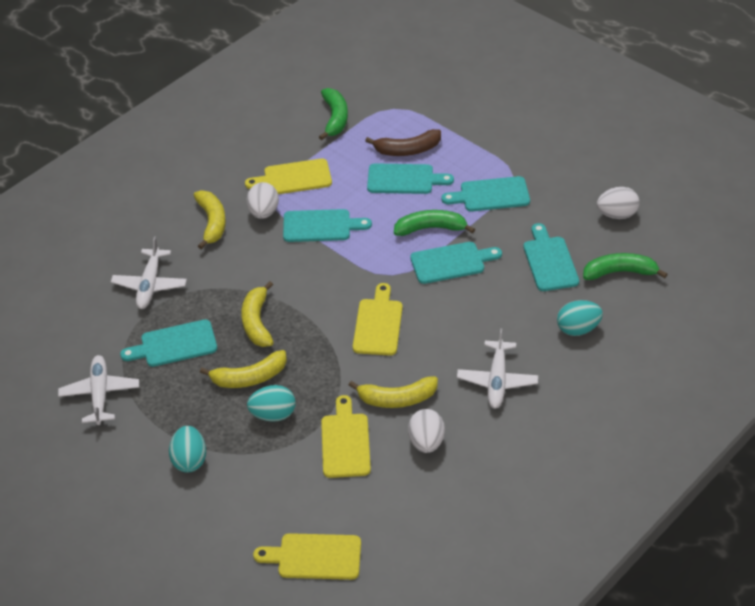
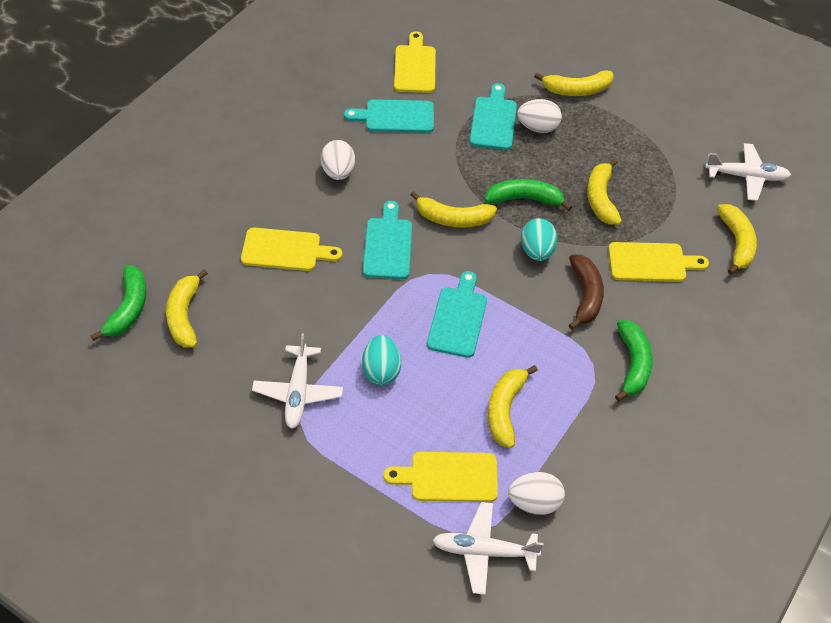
turquoise cutting board: 6 -> 4
turquoise egg: 3 -> 2
yellow banana: 4 -> 6

